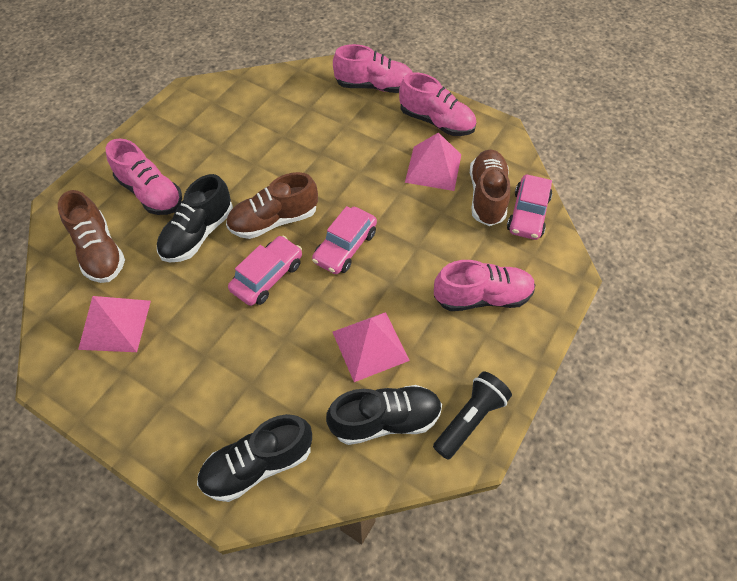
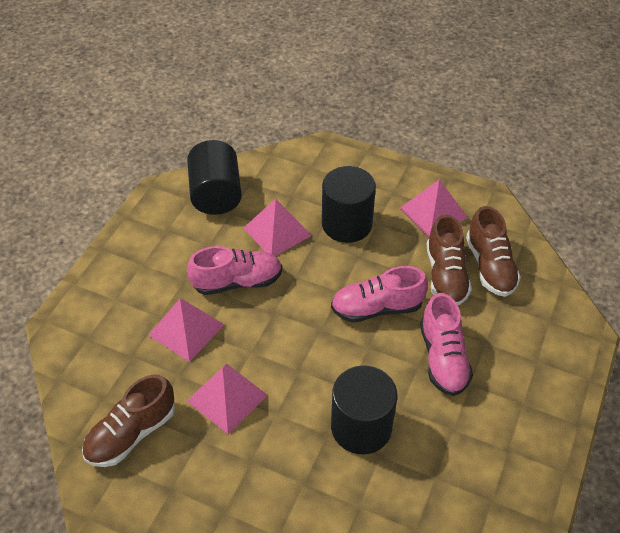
black cylinder: 0 -> 3
black flashlight: 1 -> 0
black shoe: 3 -> 0
pink car: 3 -> 0
pink pyramid: 3 -> 4
pink shoe: 4 -> 3

